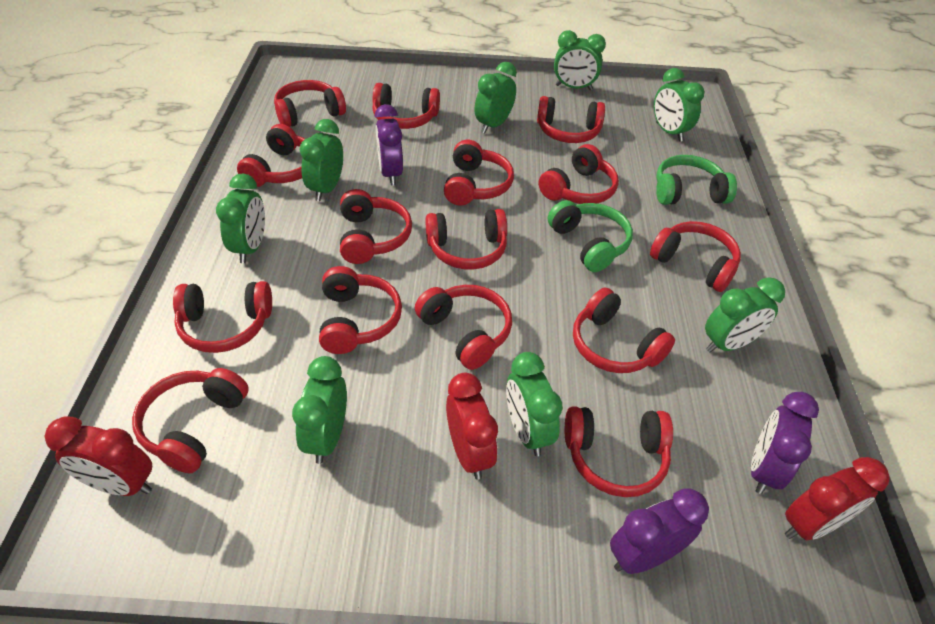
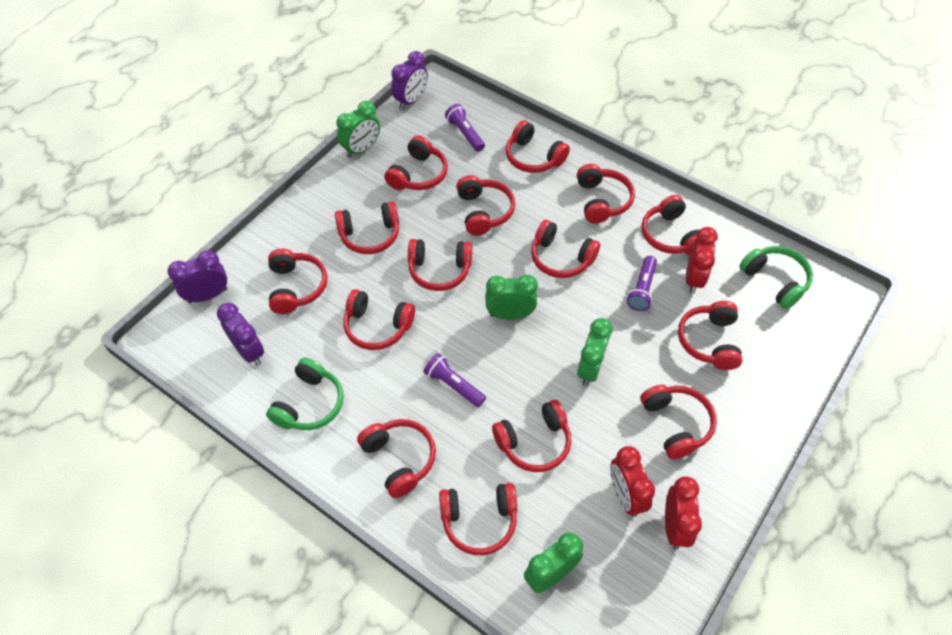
green clock: 8 -> 4
purple flashlight: 0 -> 3

